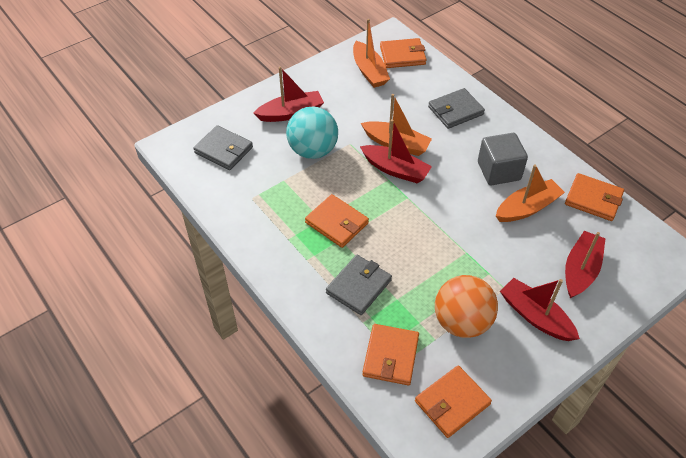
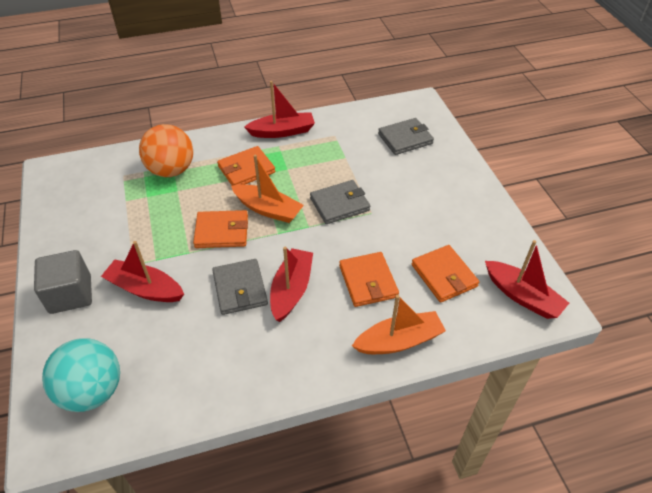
orange boat: 3 -> 2
orange wallet: 5 -> 4

